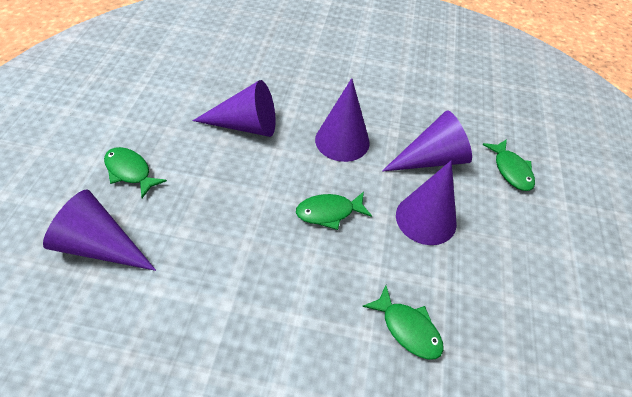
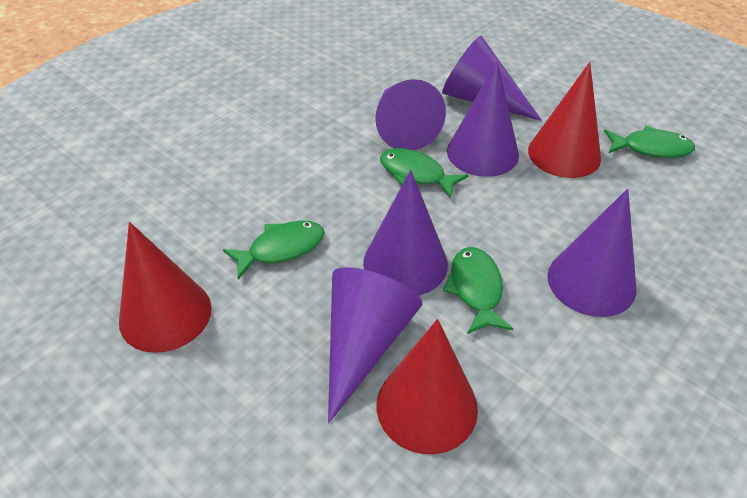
purple cone: 5 -> 6
red cone: 0 -> 3

